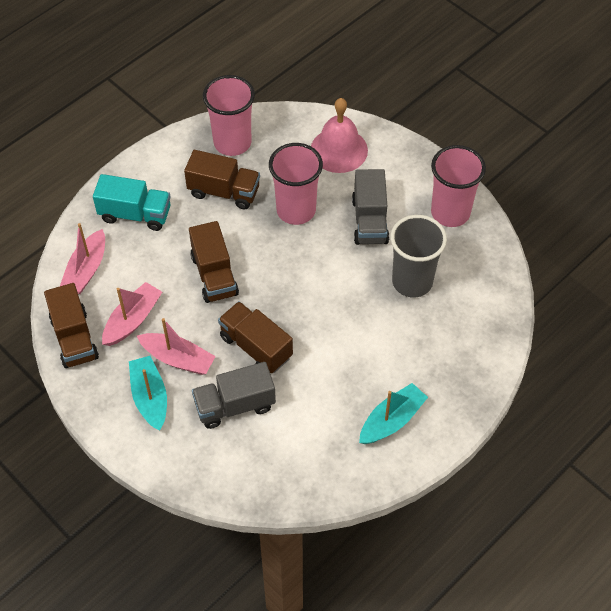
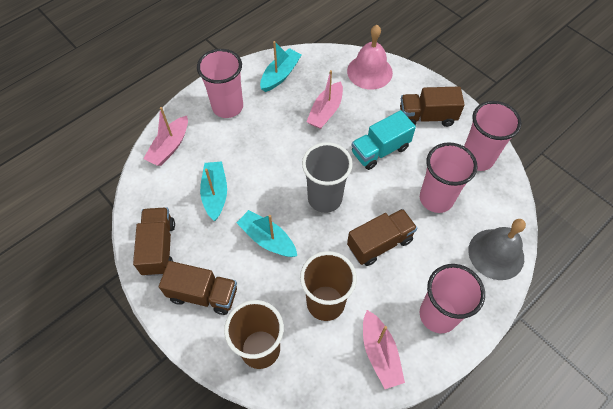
brown cup: 0 -> 2
grey bell: 0 -> 1
grey truck: 2 -> 0
pink cup: 3 -> 4
turquoise boat: 2 -> 3

